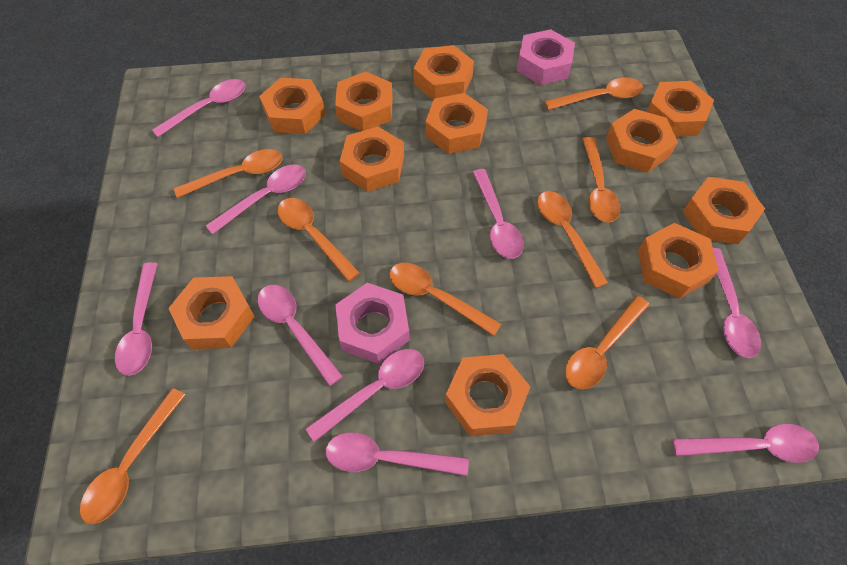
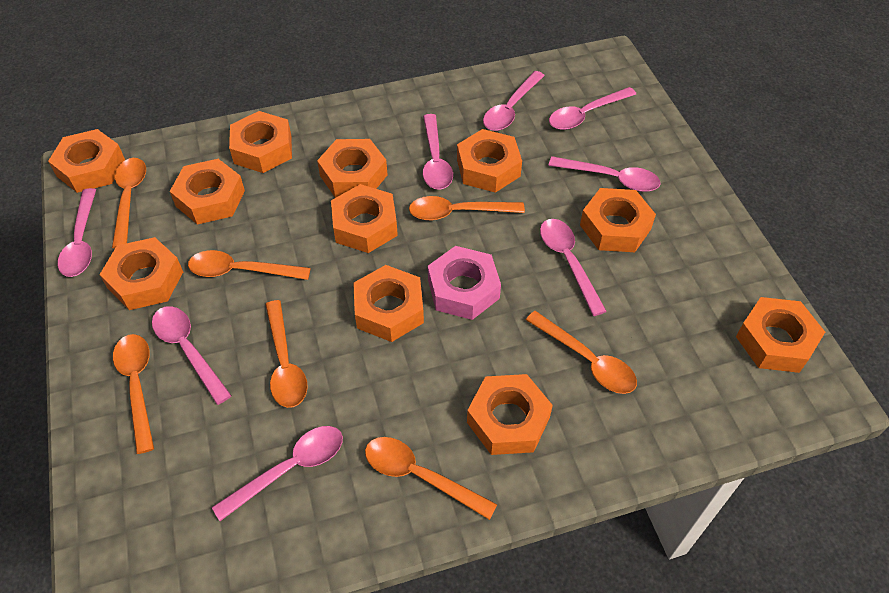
orange spoon: 8 -> 7
pink nut: 2 -> 1
pink spoon: 9 -> 8

